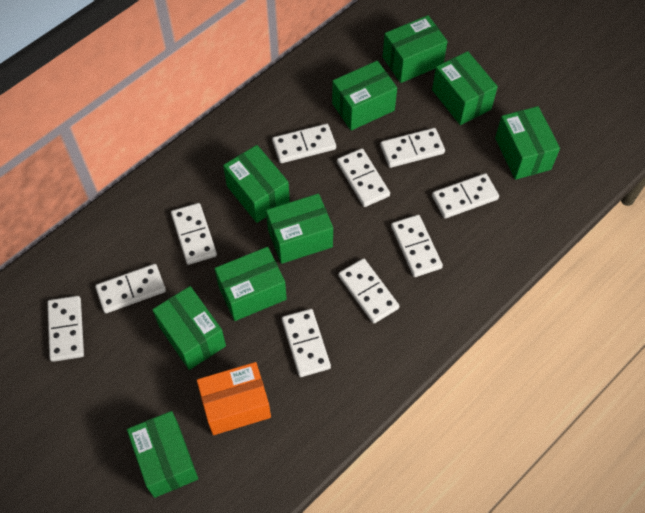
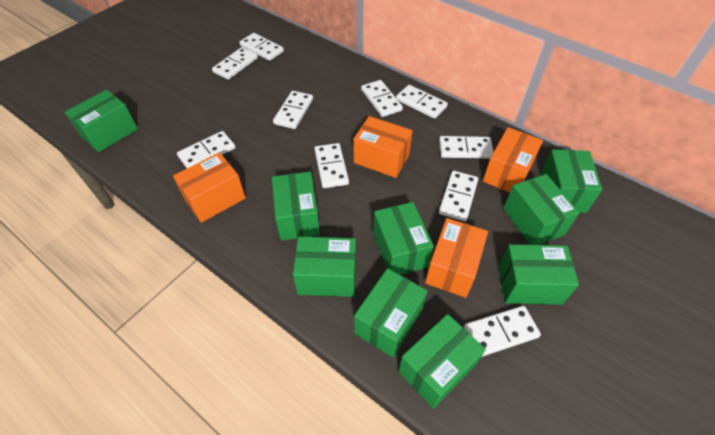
orange box: 1 -> 4

